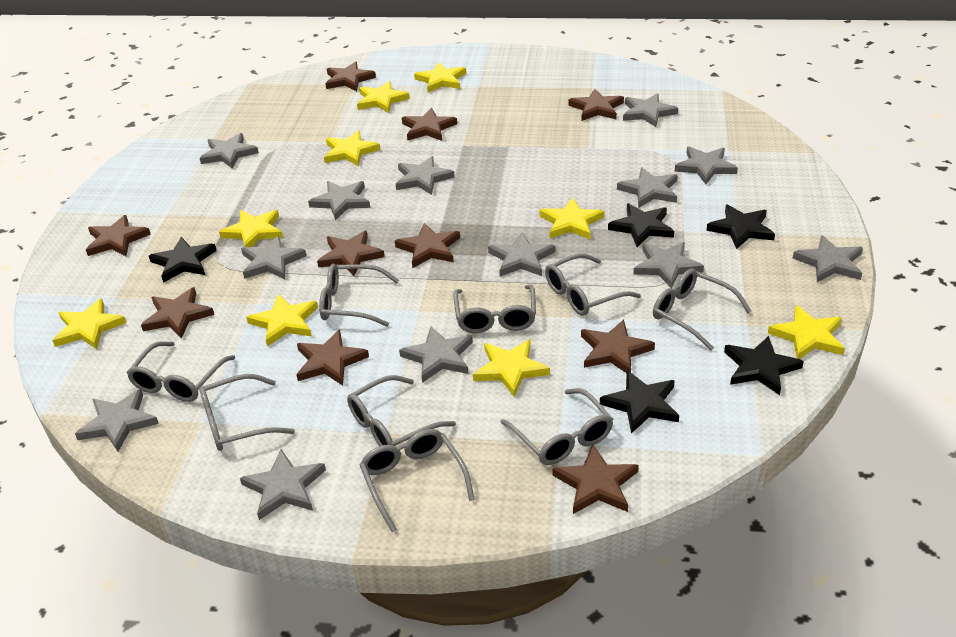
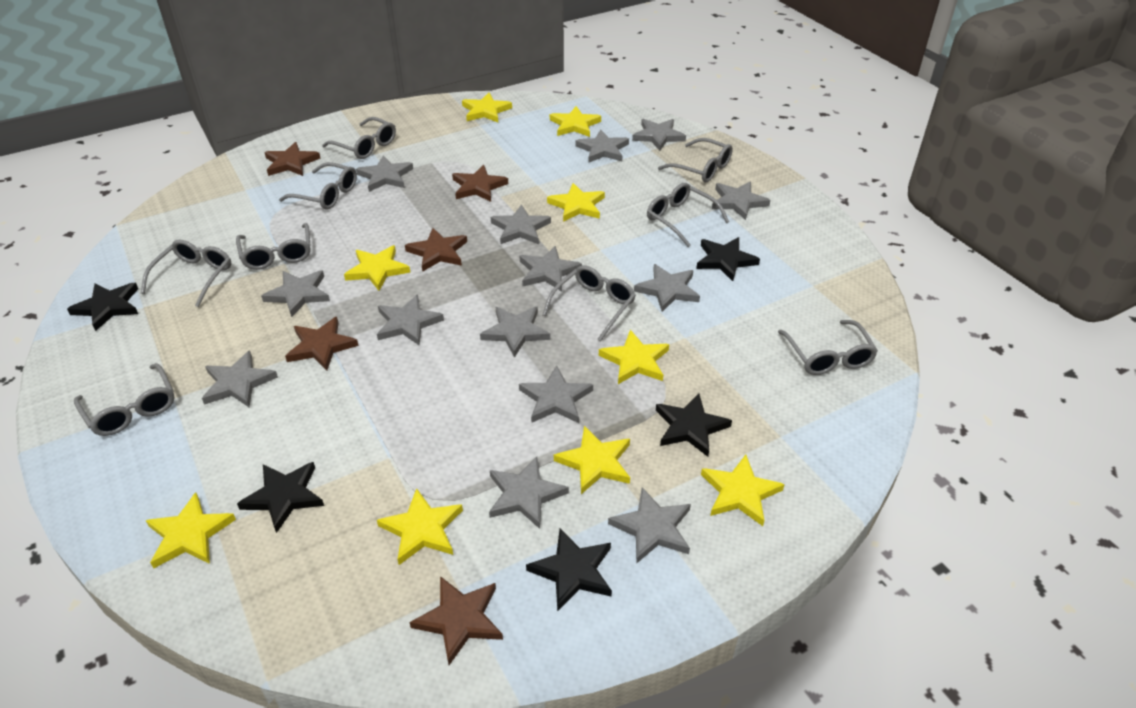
brown star: 10 -> 5
grey star: 13 -> 14

